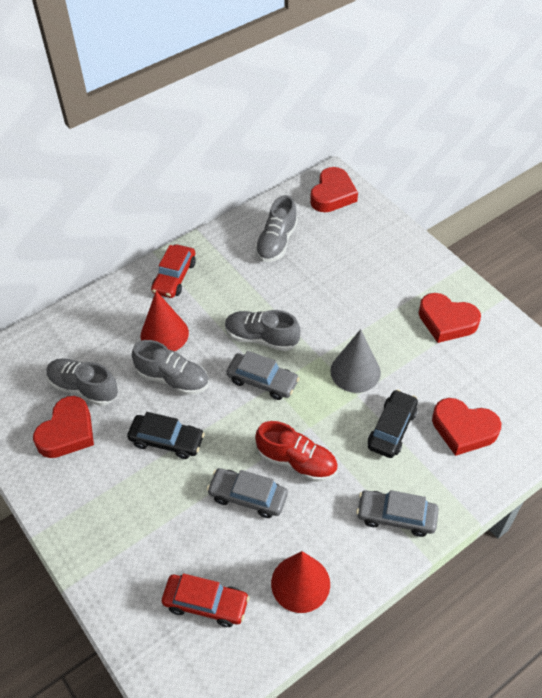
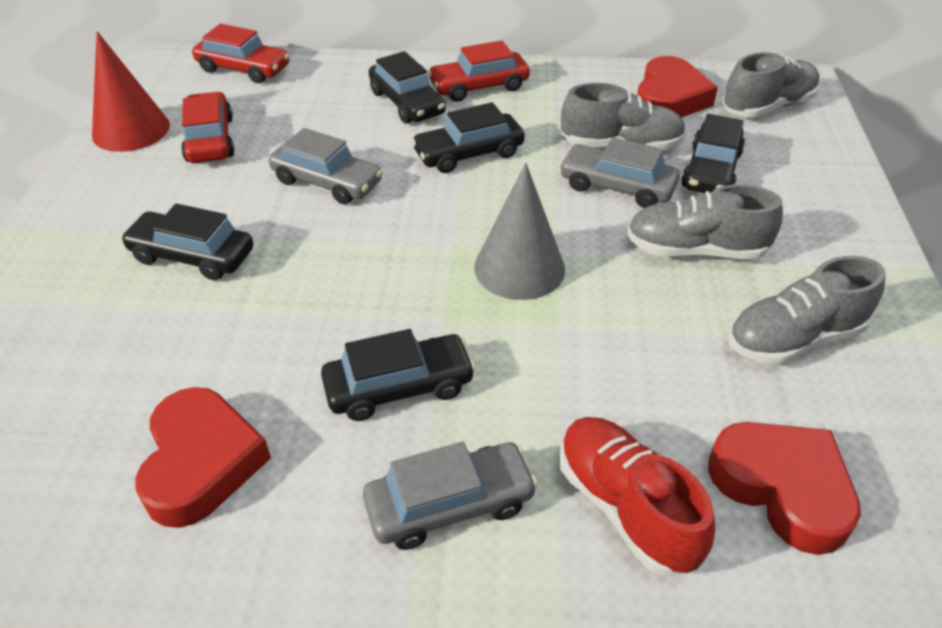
black car: 2 -> 5
red car: 2 -> 3
red cone: 2 -> 1
red heart: 4 -> 3

